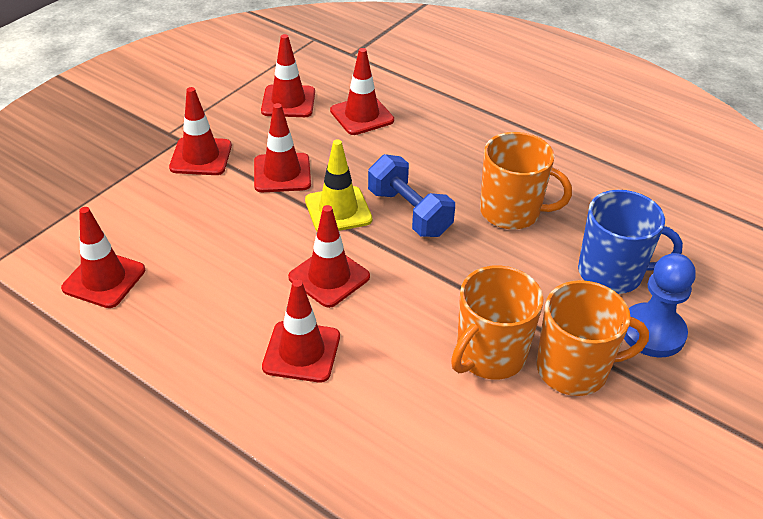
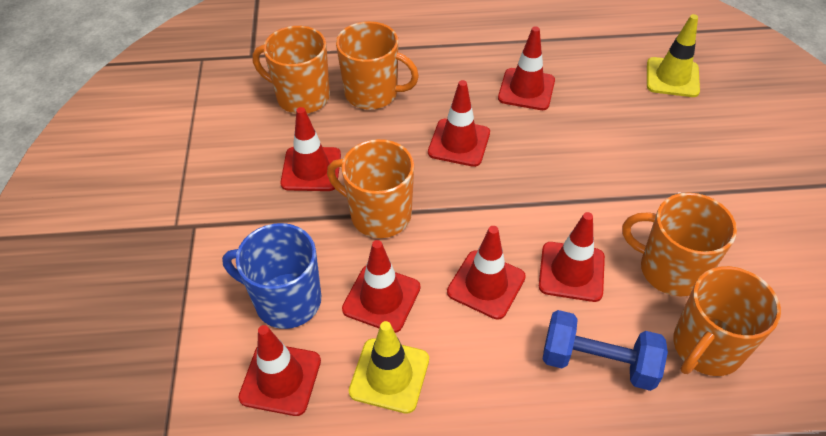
blue pawn: 1 -> 0
orange mug: 3 -> 5
yellow traffic cone: 1 -> 2

